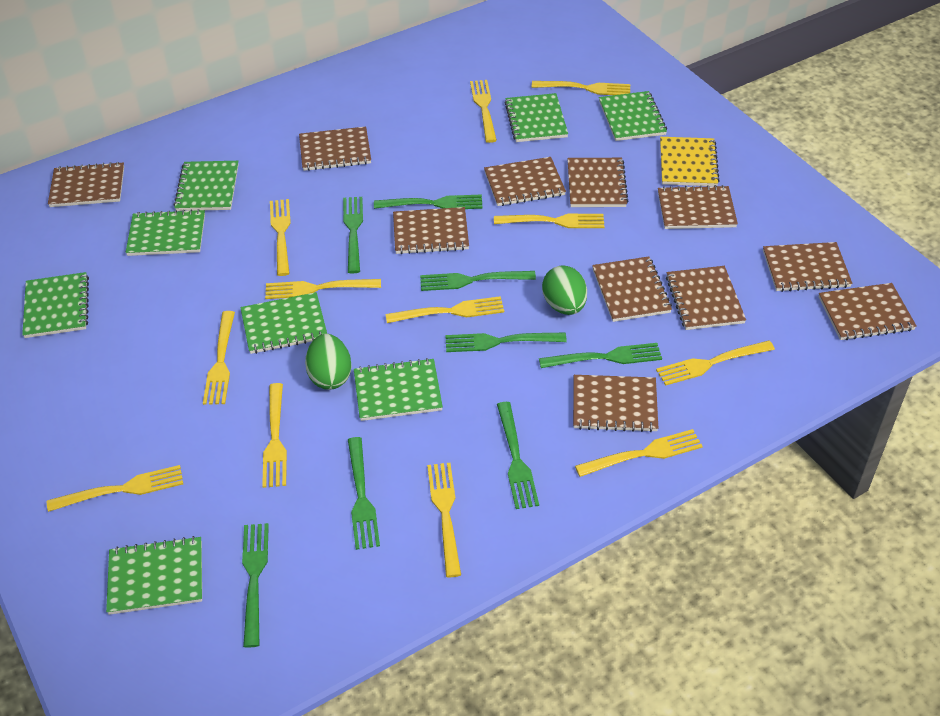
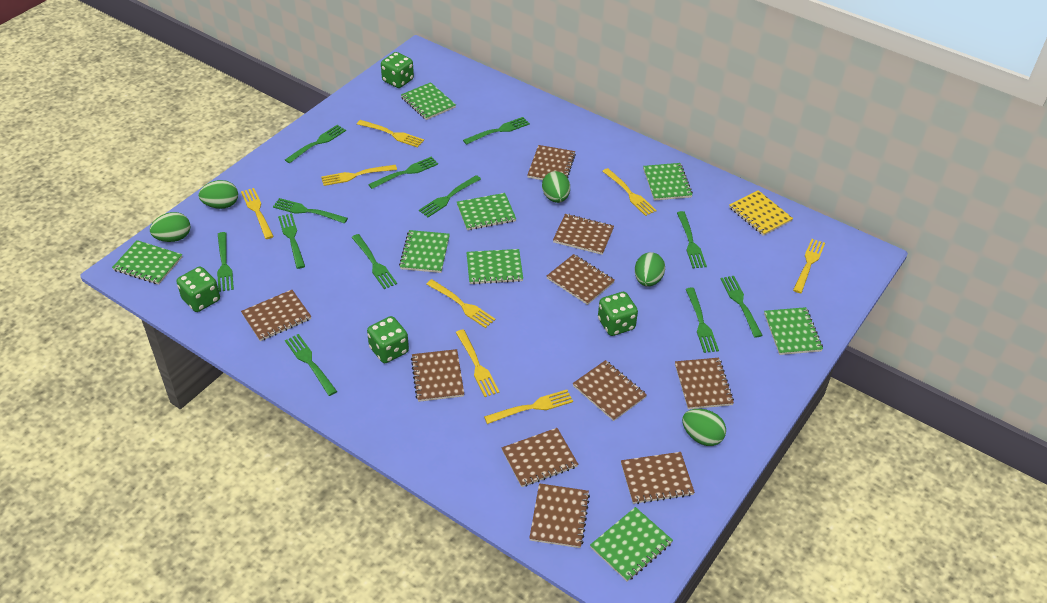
brown notebook: 11 -> 10
green dice: 0 -> 4
green egg: 2 -> 5
green fork: 8 -> 12
yellow fork: 12 -> 8

